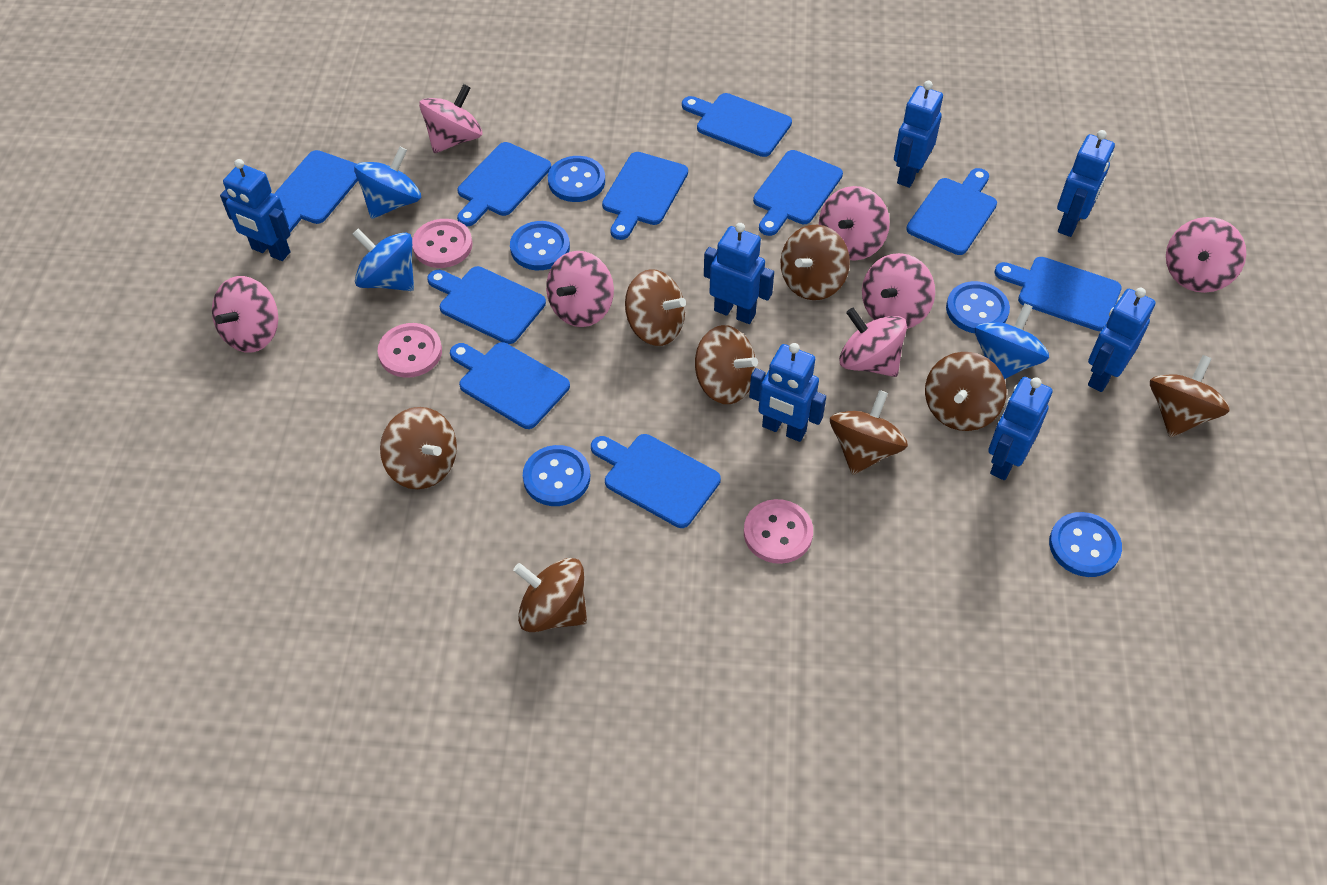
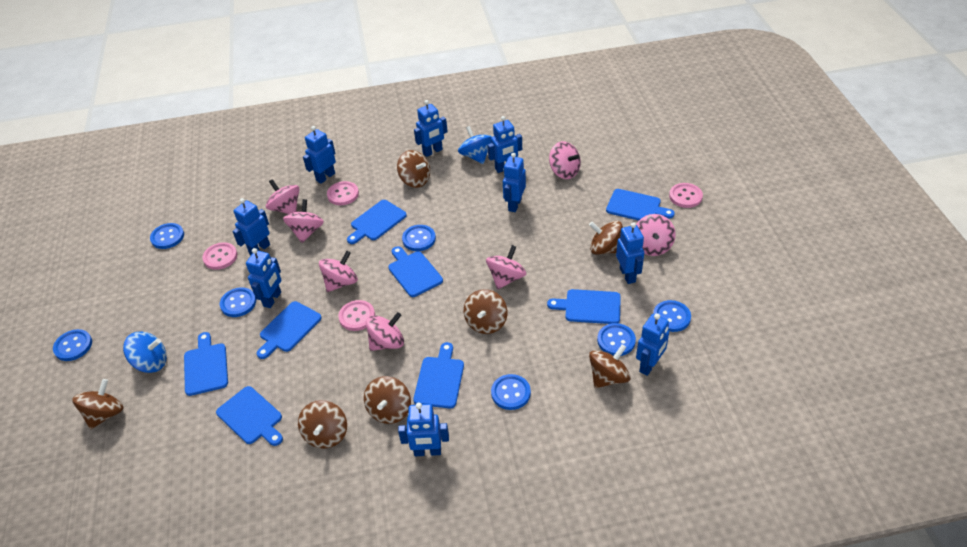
blue button: 5 -> 7
blue cutting board: 10 -> 8
blue robot: 7 -> 9
blue spinning top: 3 -> 2
brown spinning top: 8 -> 7
pink button: 3 -> 4

